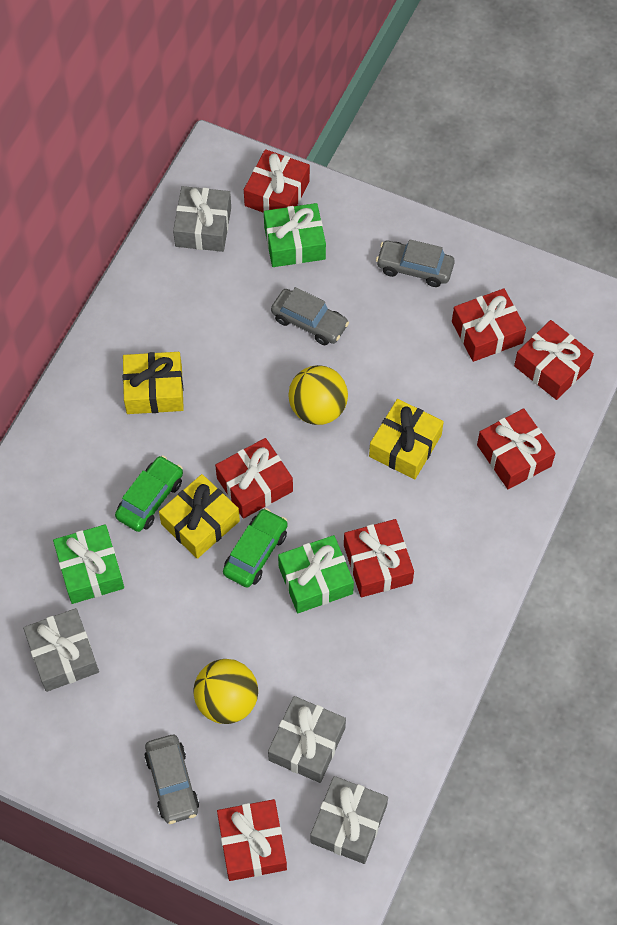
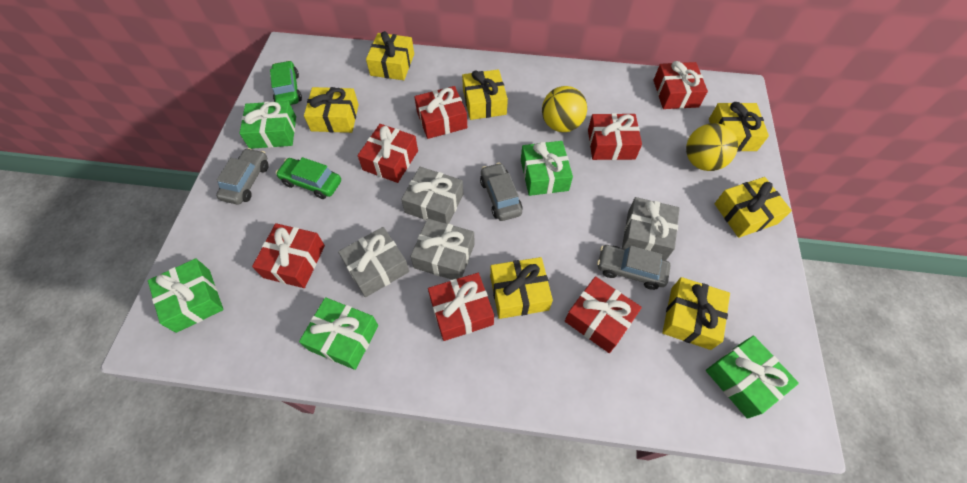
green gift: 3 -> 5
yellow gift: 3 -> 7

